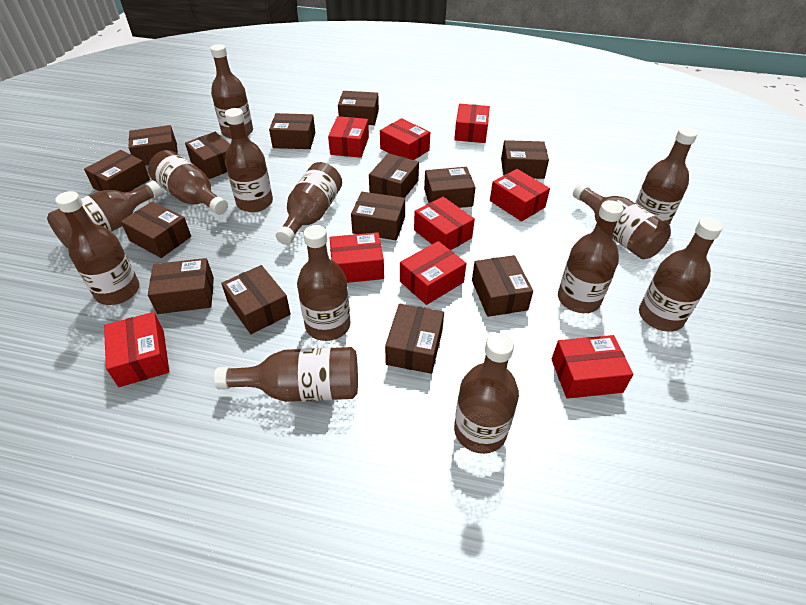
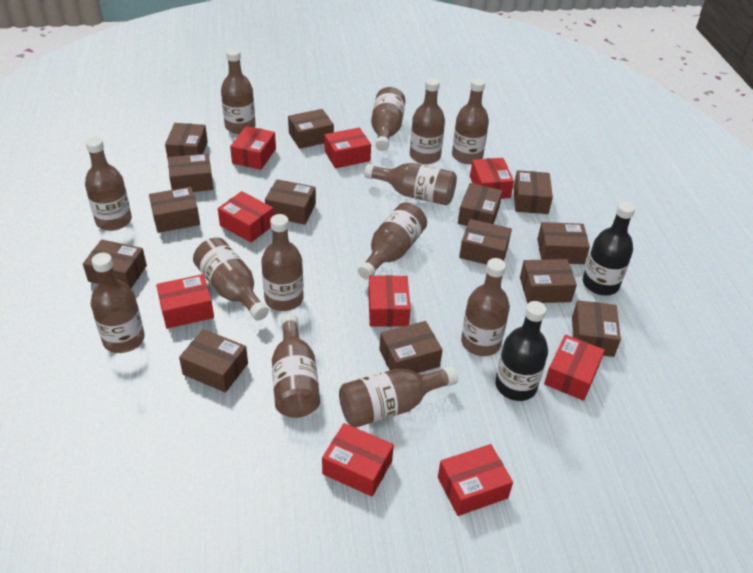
black bottle: 0 -> 2

